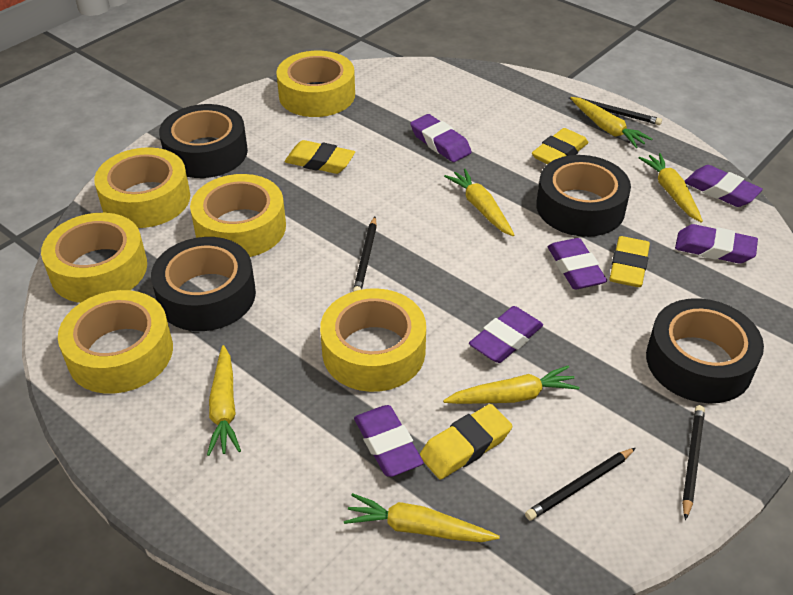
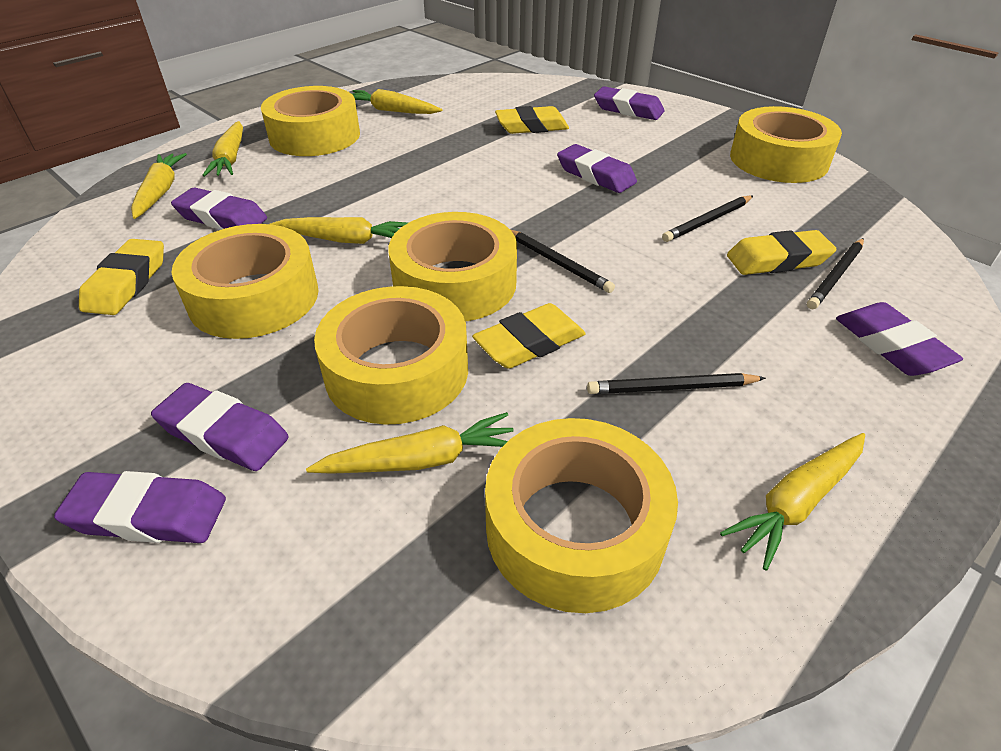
black tape: 4 -> 0

